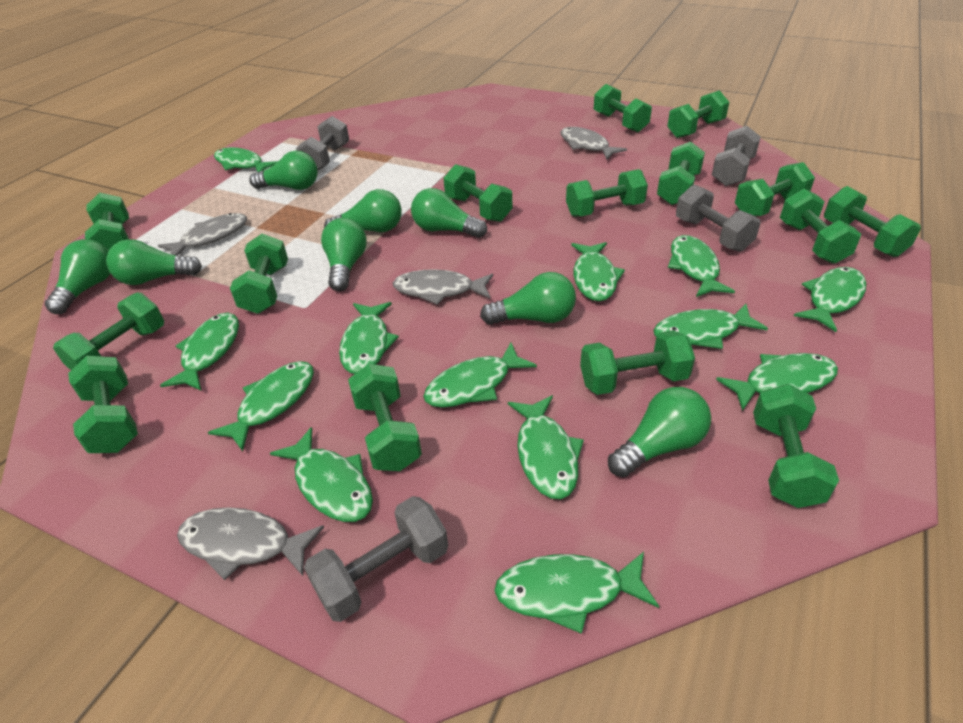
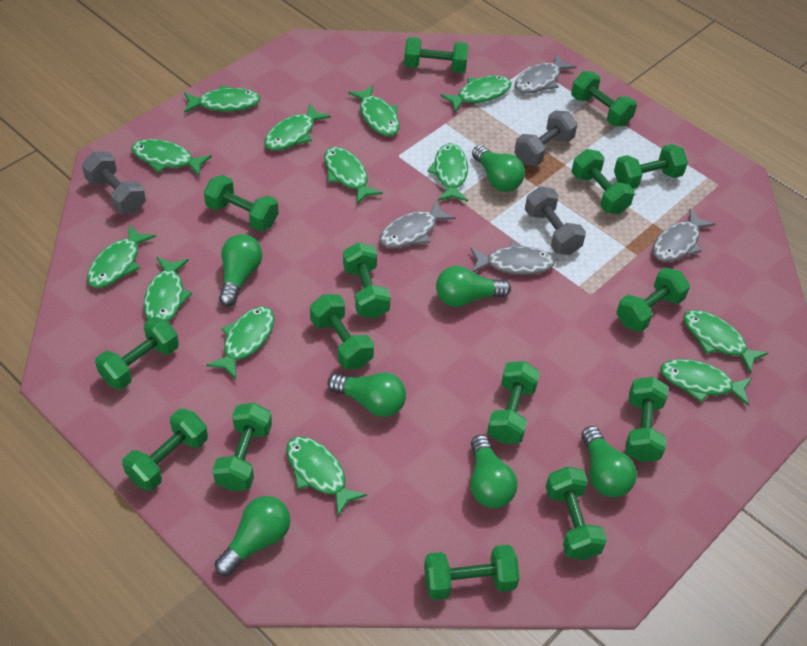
green light bulb: 8 -> 7
grey dumbbell: 4 -> 3

